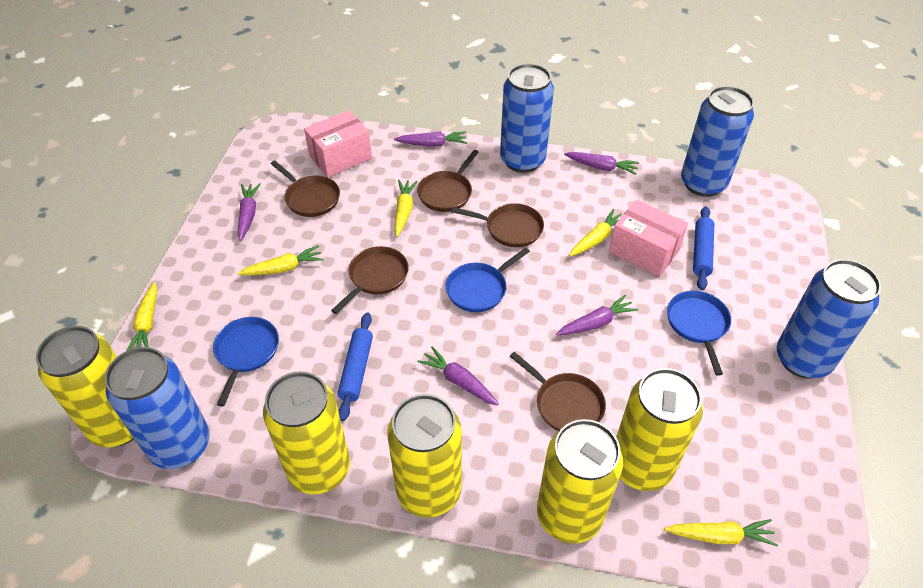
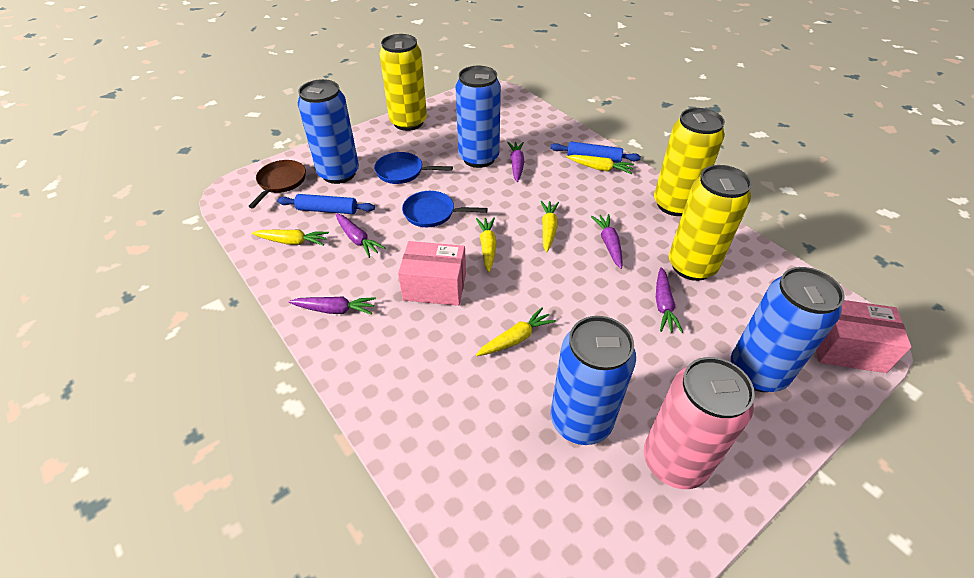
blue pan: 3 -> 2
brown pan: 5 -> 1
pink can: 0 -> 1
yellow can: 5 -> 3

